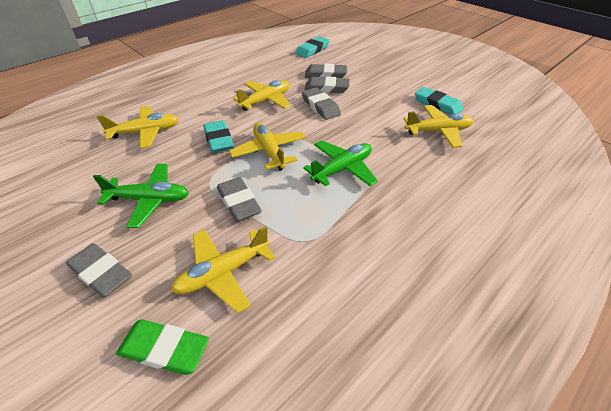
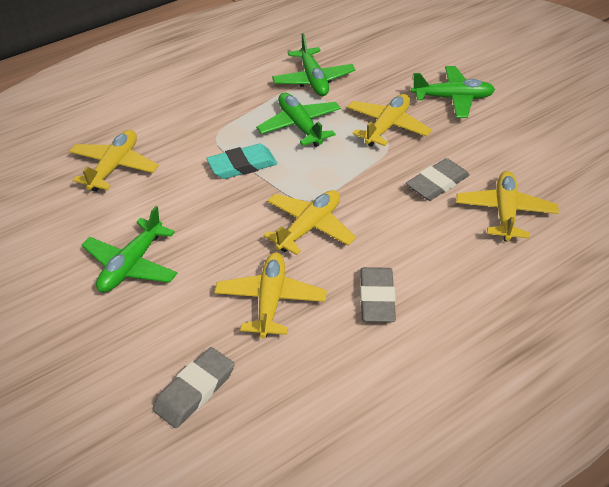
green eraser: 1 -> 0
green plane: 2 -> 4
grey eraser: 5 -> 3
turquoise eraser: 3 -> 1

